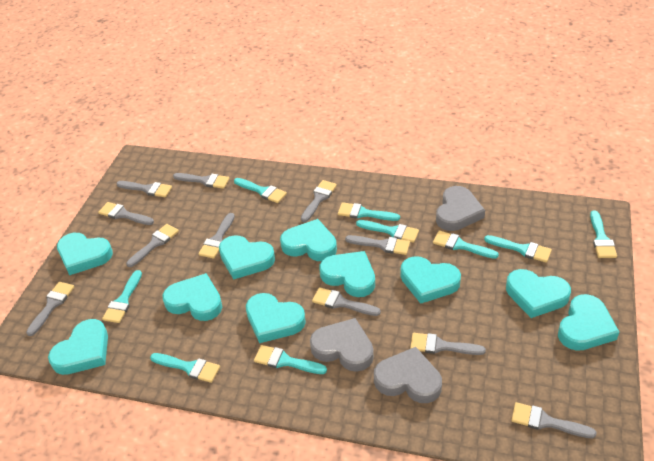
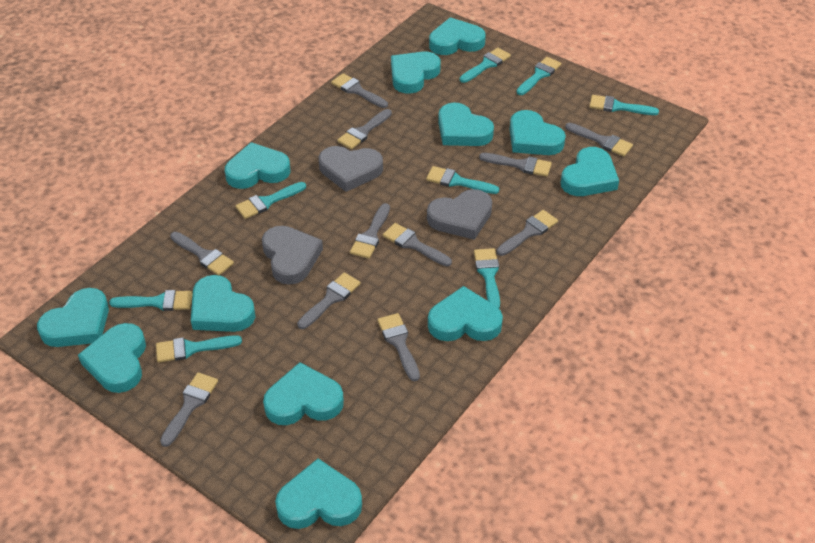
turquoise brush: 9 -> 8
turquoise heart: 10 -> 12

